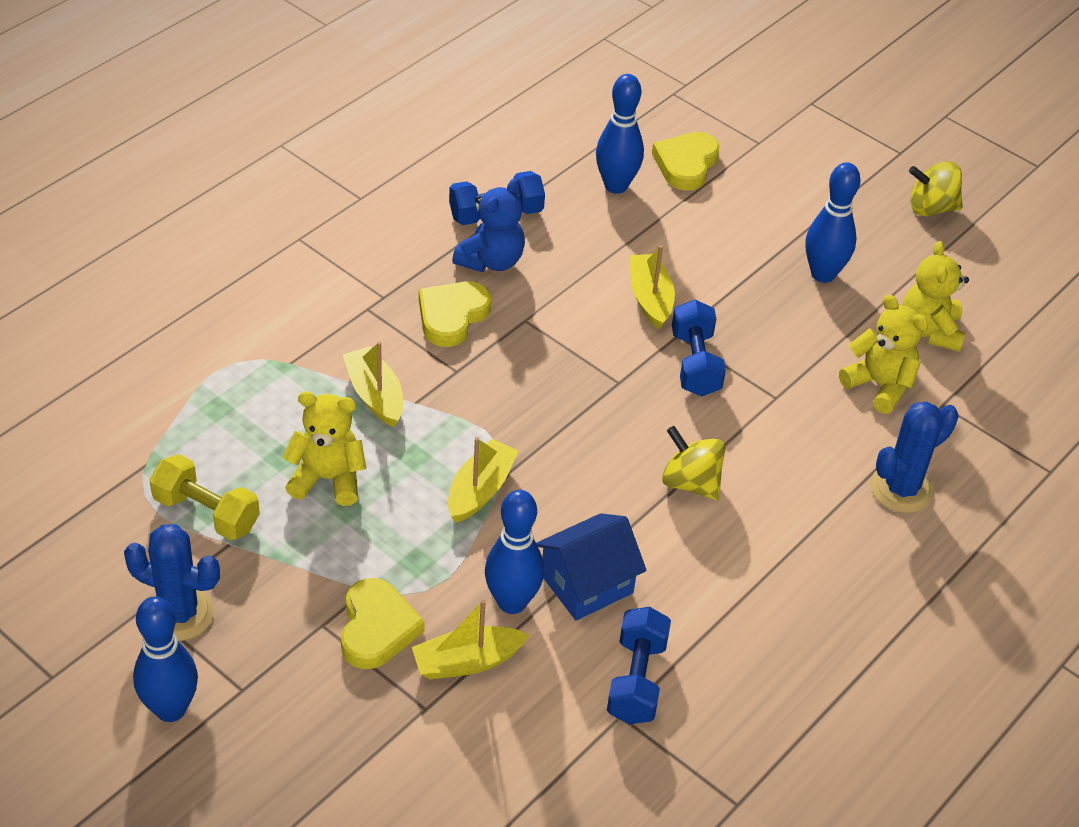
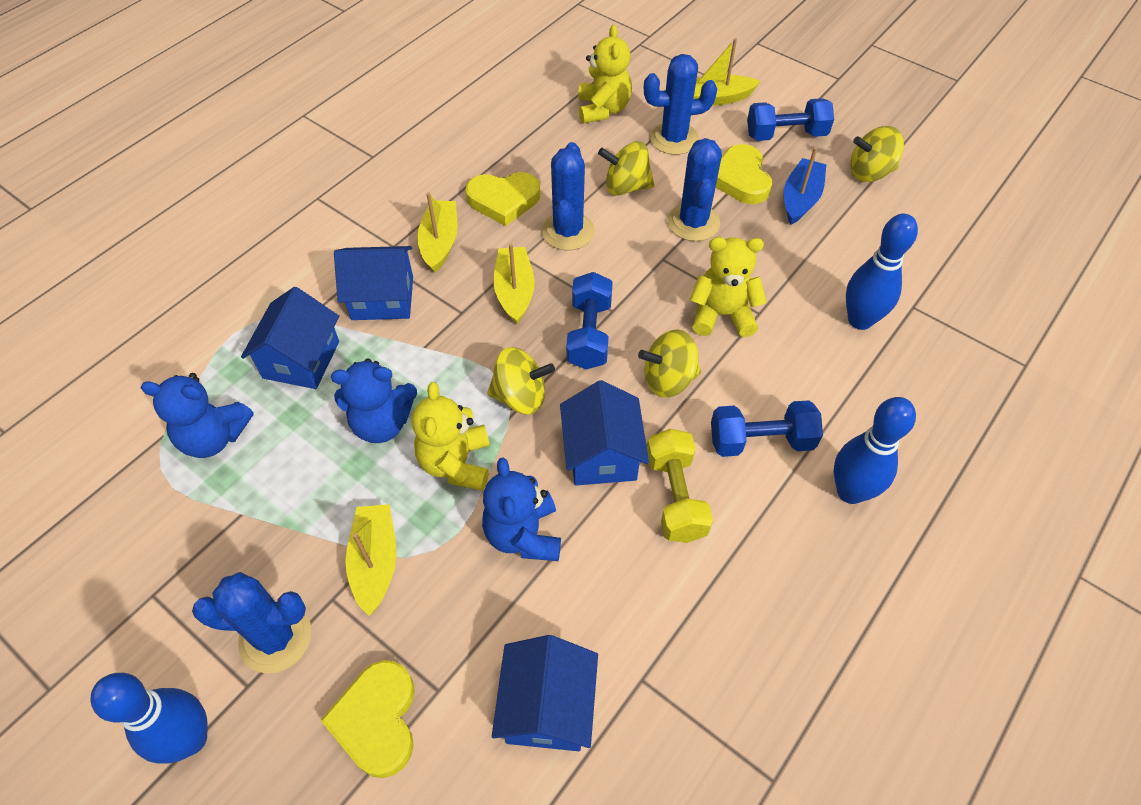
blue boat: 0 -> 1
blue bowling pin: 4 -> 3
blue cactus: 2 -> 4
blue house: 1 -> 4
blue teddy bear: 1 -> 3
yellow spinning top: 2 -> 4

